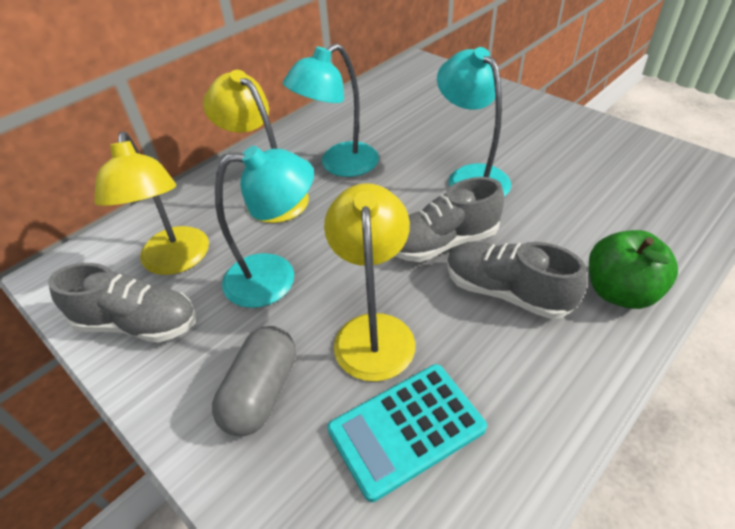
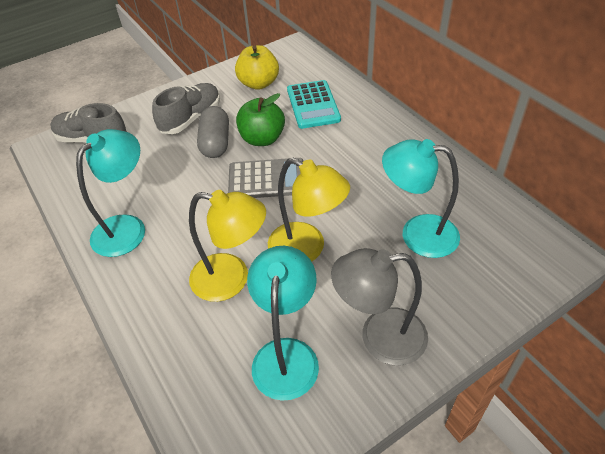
grey calculator: 0 -> 1
grey lamp: 0 -> 1
grey shoe: 3 -> 2
yellow apple: 0 -> 1
yellow lamp: 3 -> 2

